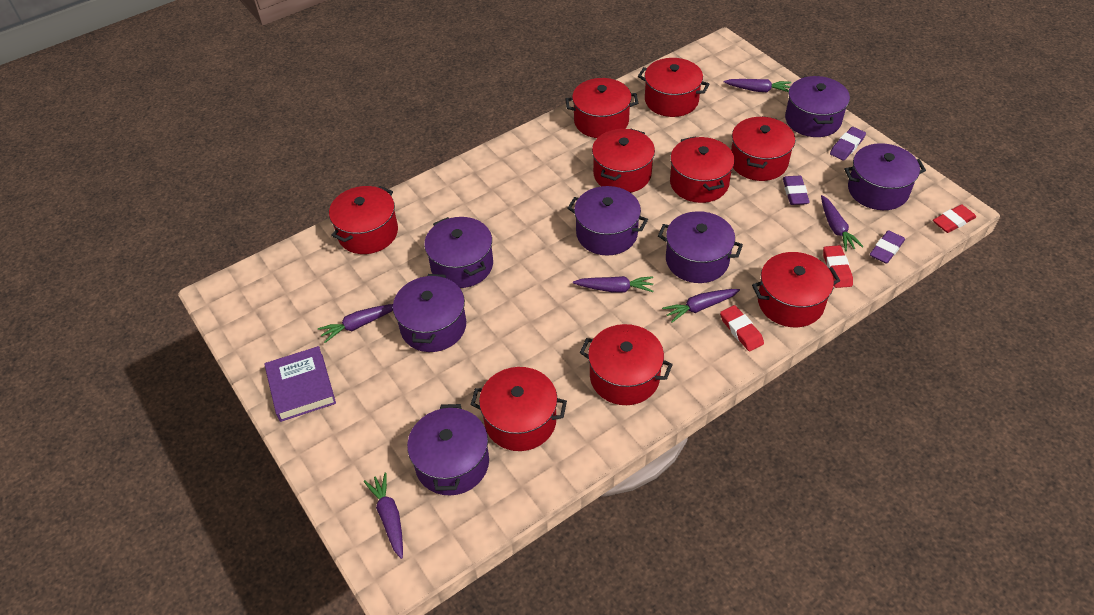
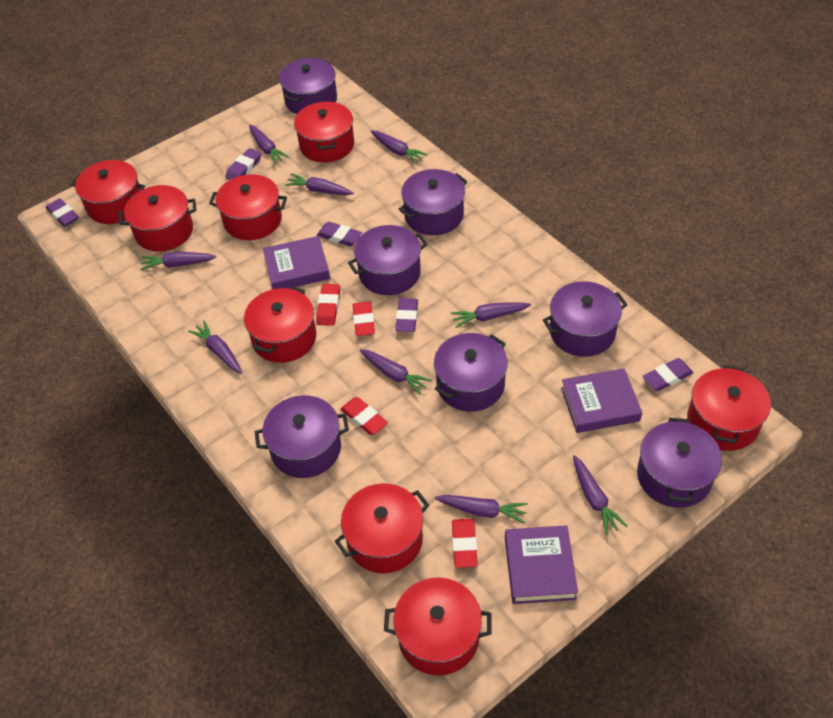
purple book: 1 -> 3
purple carrot: 6 -> 9
purple eraser: 3 -> 5
red eraser: 3 -> 4
red pot: 9 -> 8

